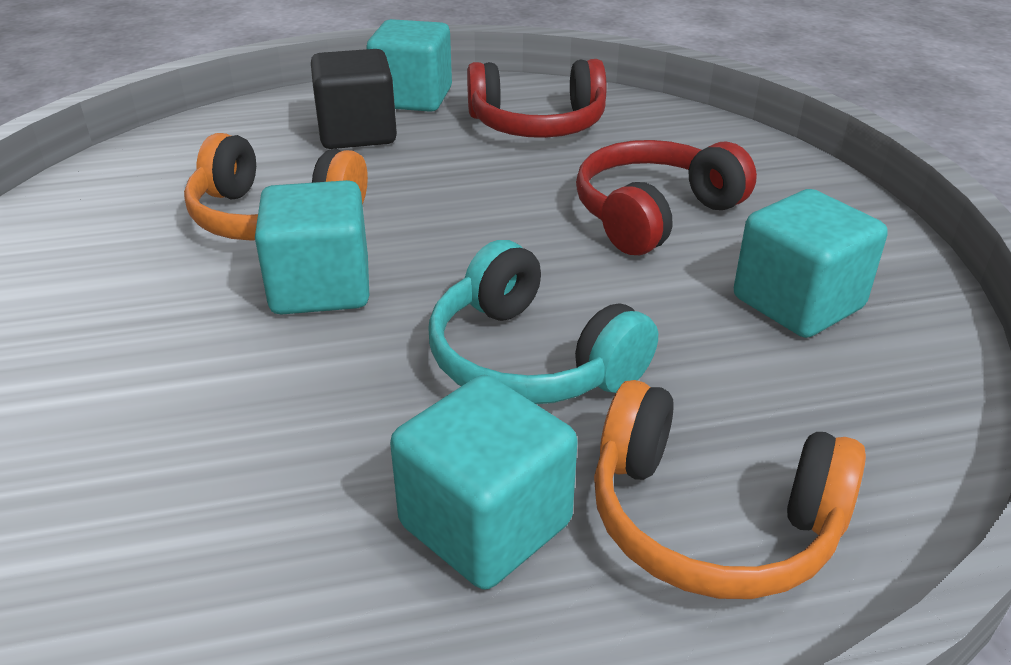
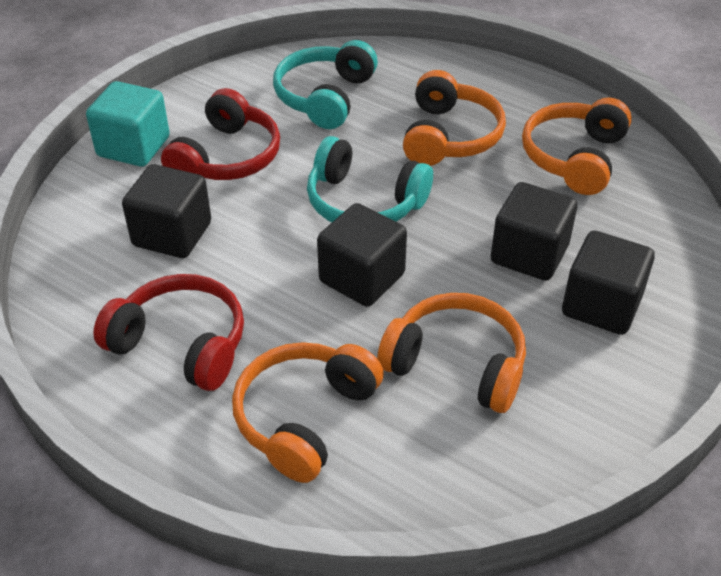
black cube: 1 -> 4
orange headphones: 2 -> 4
turquoise cube: 4 -> 1
turquoise headphones: 1 -> 2

